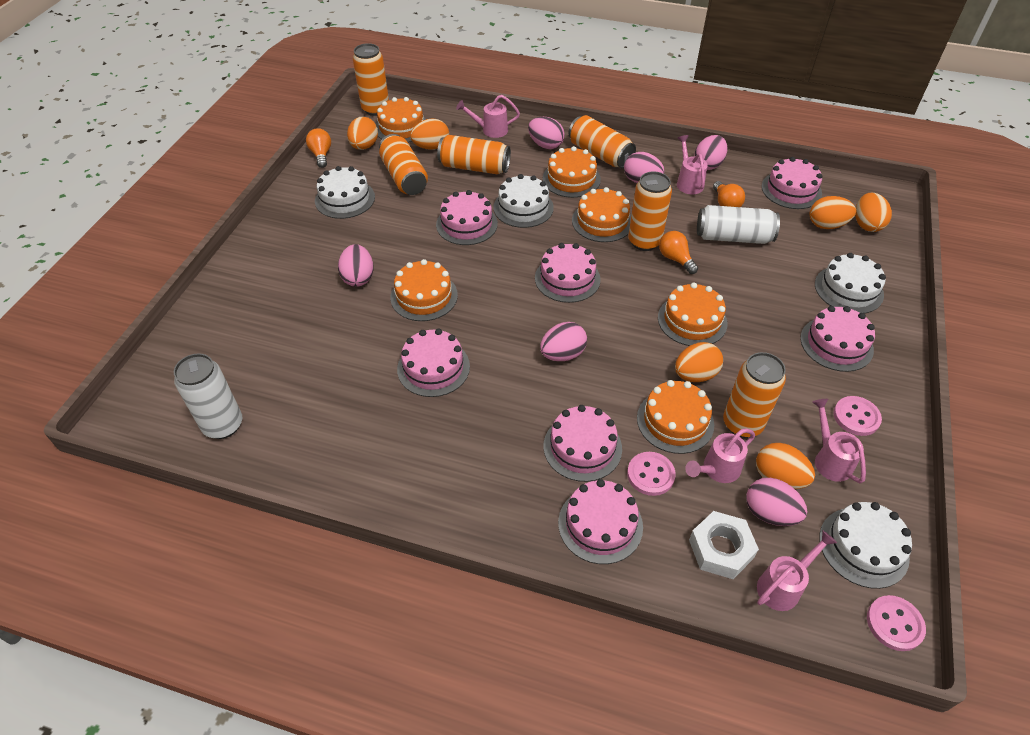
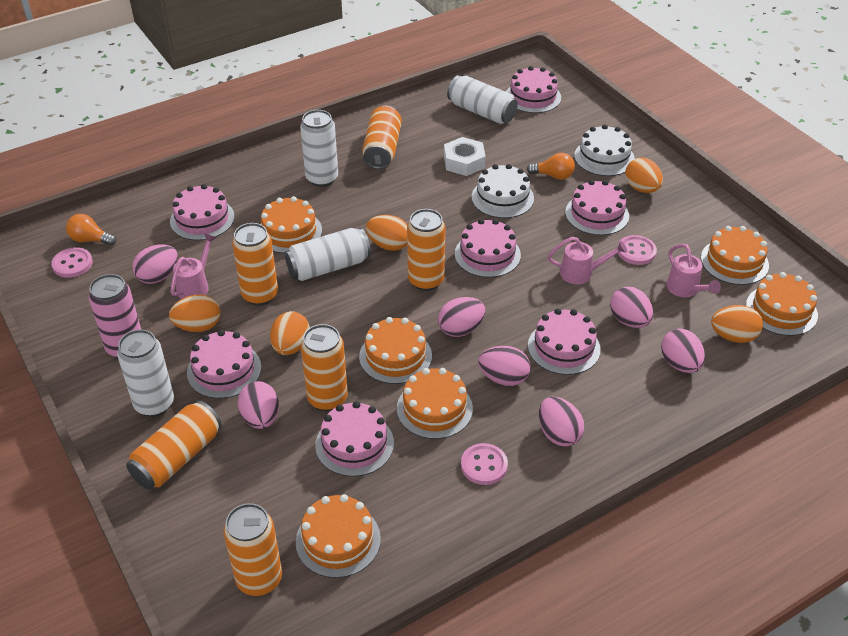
orange egg: 6 -> 5
orange light bulb: 3 -> 2
pink can: 0 -> 1
pink egg: 6 -> 7
pink watering can: 5 -> 3
white cake: 4 -> 2
white can: 2 -> 4

